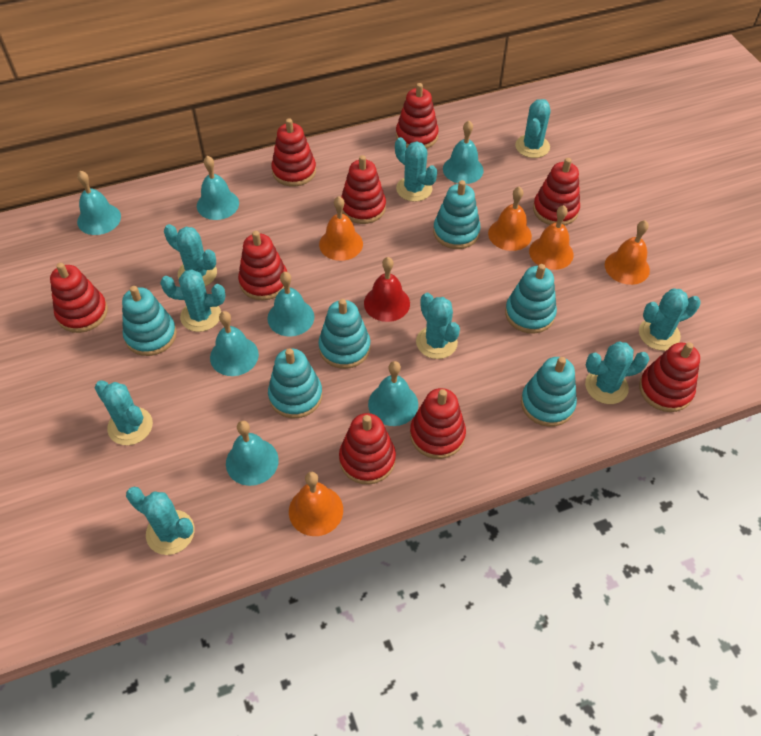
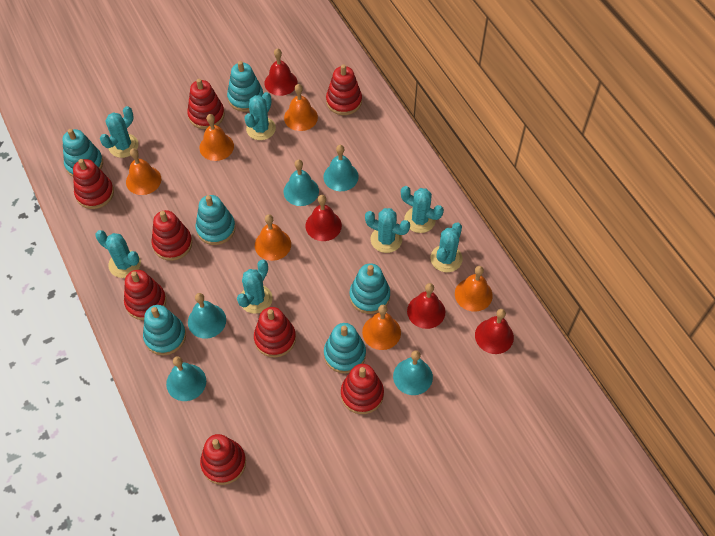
orange bell: 5 -> 6
red bell: 1 -> 4
red stacking toy: 9 -> 8
turquoise bell: 7 -> 5
turquoise cactus: 9 -> 7

